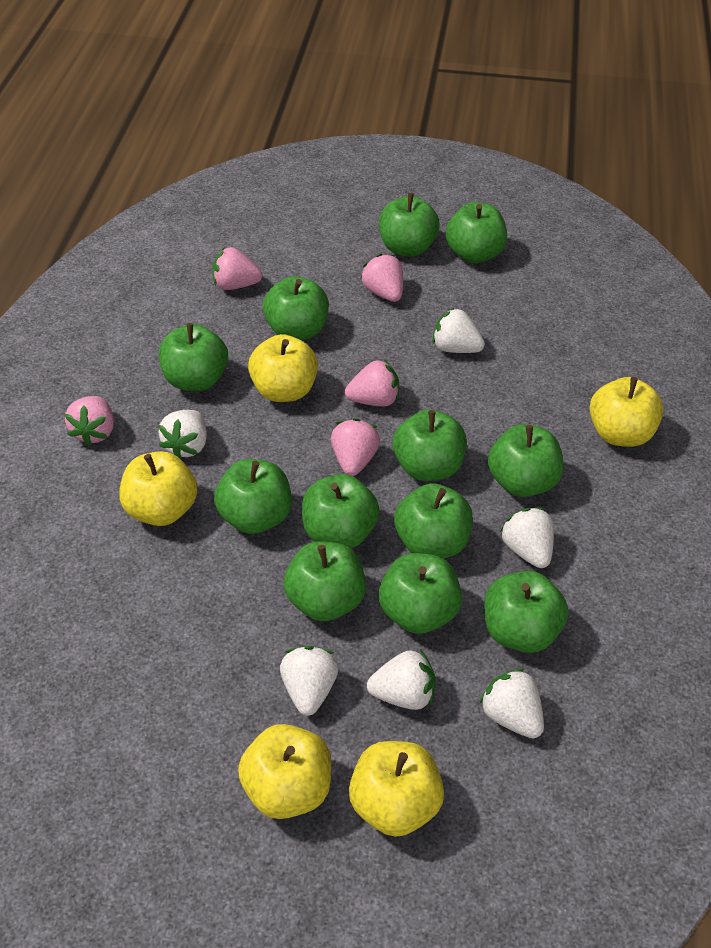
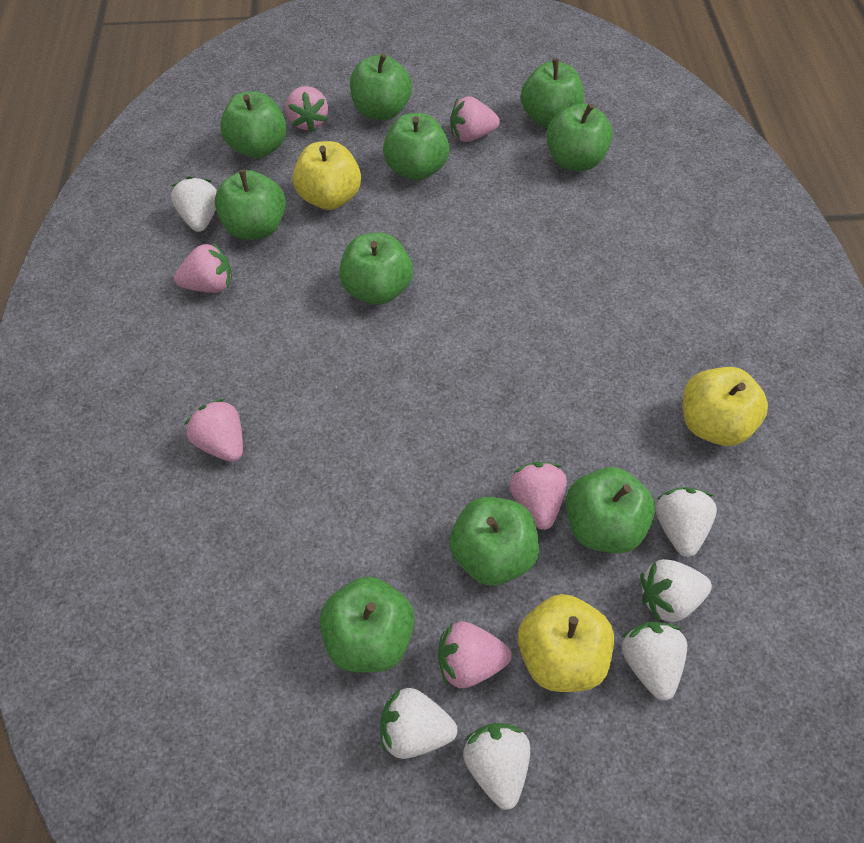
green apple: 12 -> 10
pink strawberry: 5 -> 6
yellow apple: 5 -> 3

